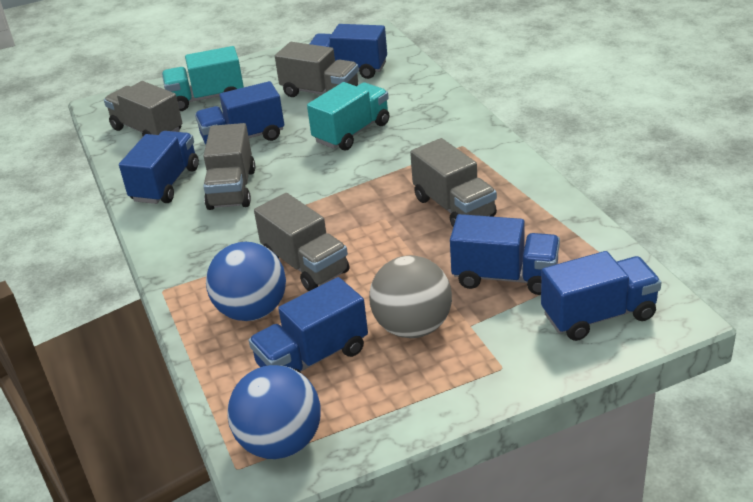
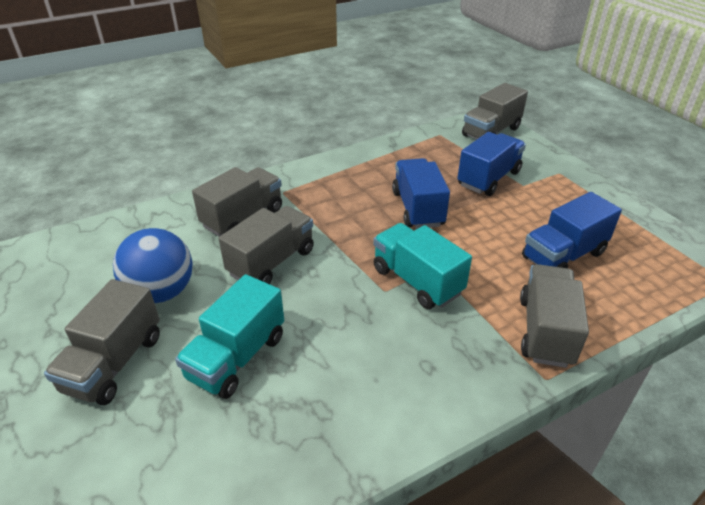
blue ball: 2 -> 1
blue truck: 6 -> 3
grey ball: 1 -> 0

